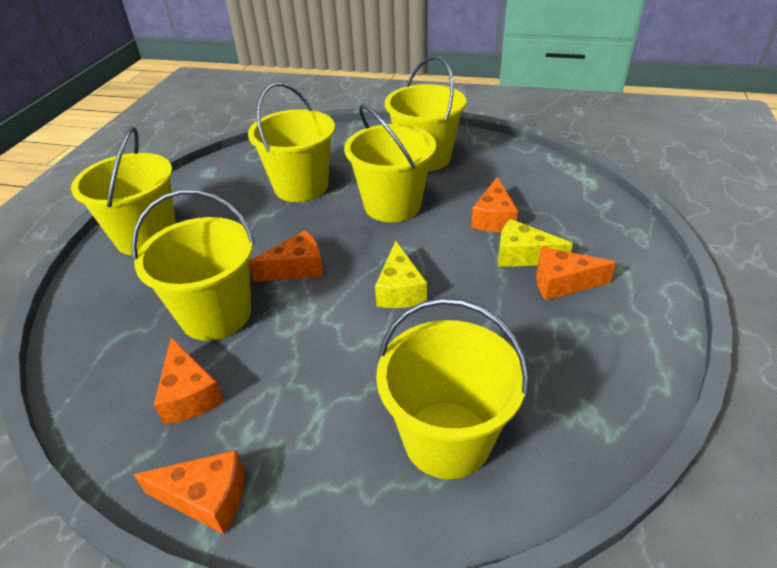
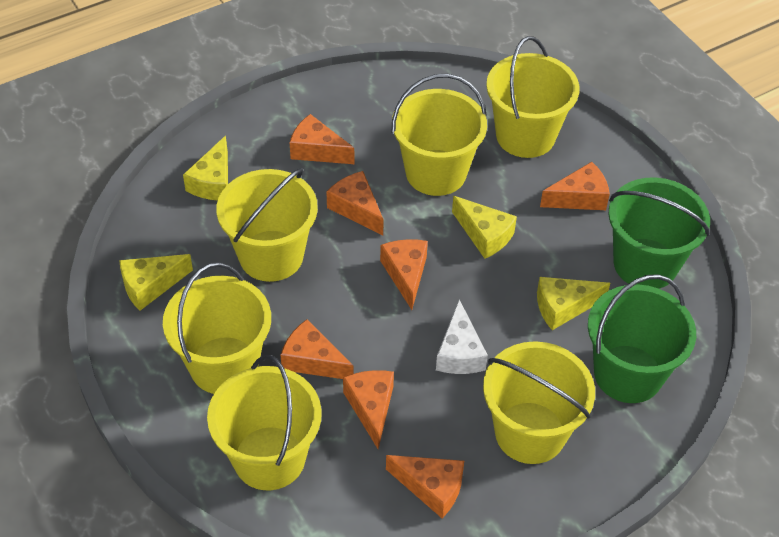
green bucket: 0 -> 2
orange cheese: 5 -> 7
white cheese: 0 -> 1
yellow cheese: 2 -> 4

